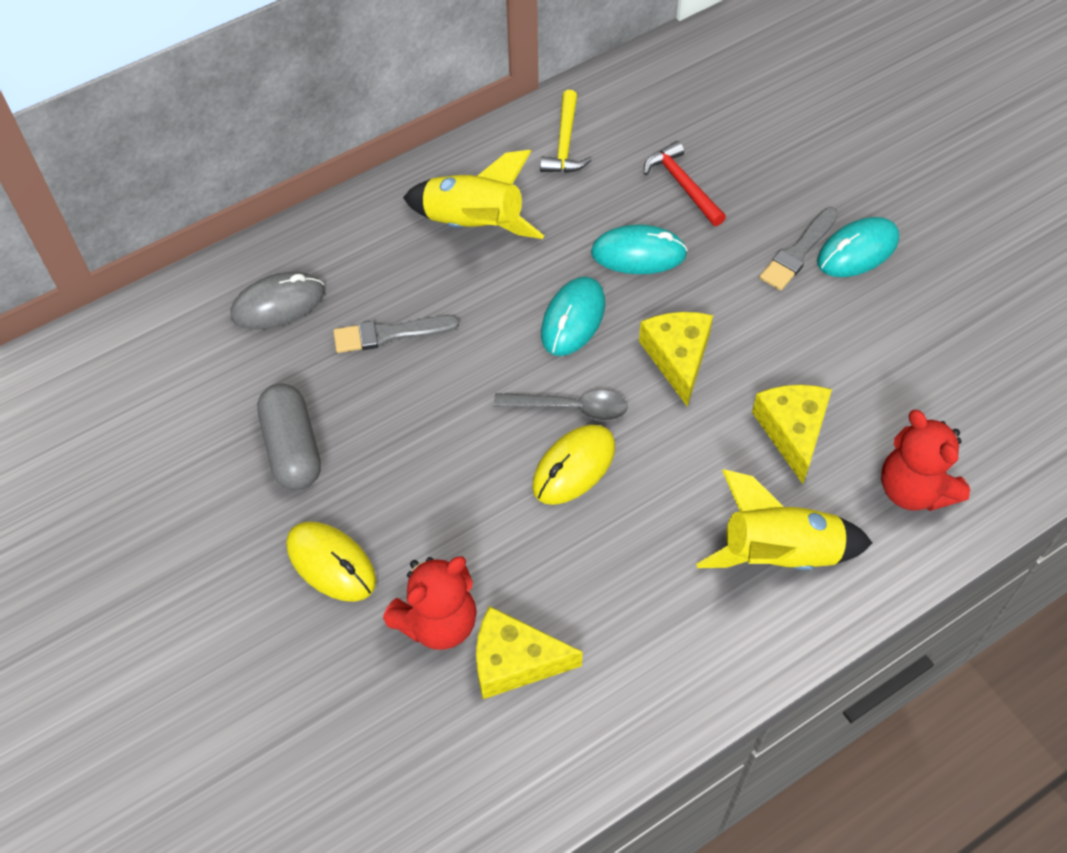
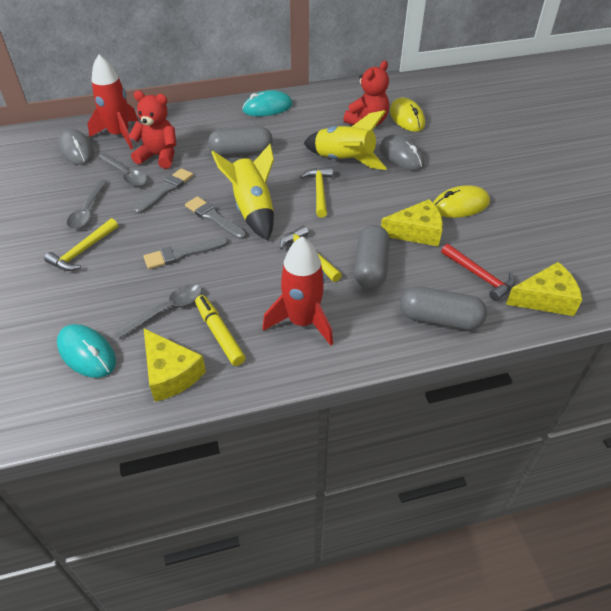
grey brush: 2 -> 3
grey capsule: 1 -> 3
grey mouse: 1 -> 2
grey spoon: 1 -> 3
red rocket: 0 -> 2
turquoise mouse: 3 -> 2
yellow hammer: 1 -> 3
yellow marker: 0 -> 1

